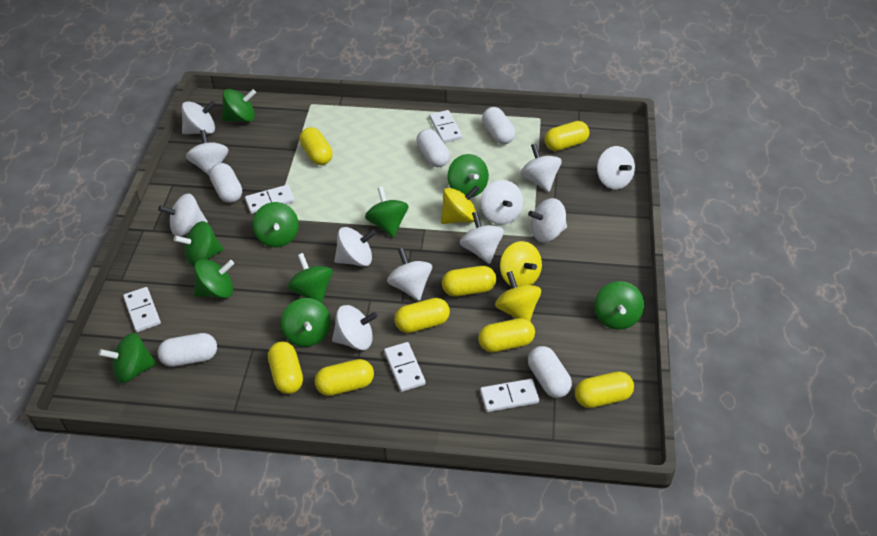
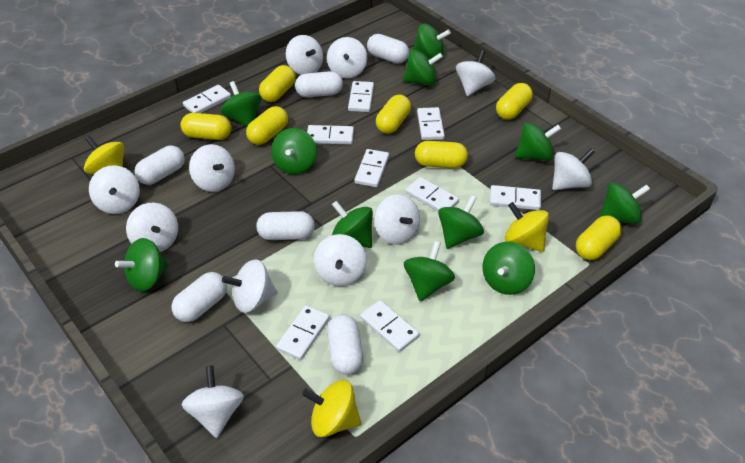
green spinning top: 10 -> 11
white capsule: 5 -> 6
white domino: 5 -> 9
yellow capsule: 8 -> 7

